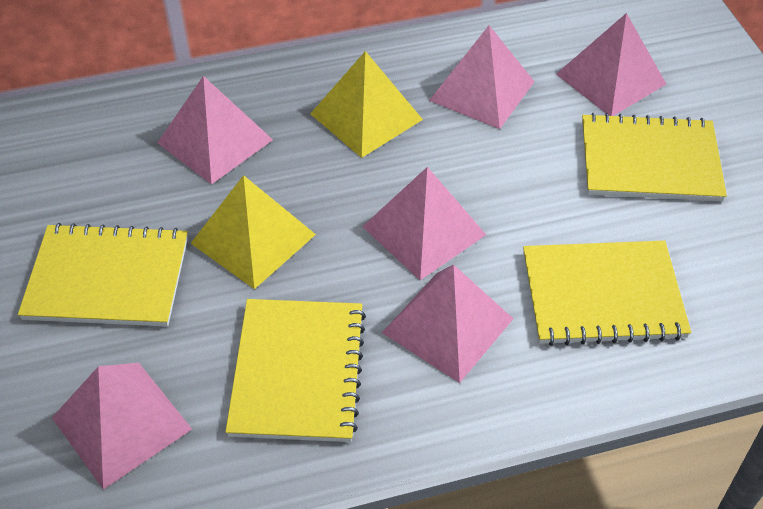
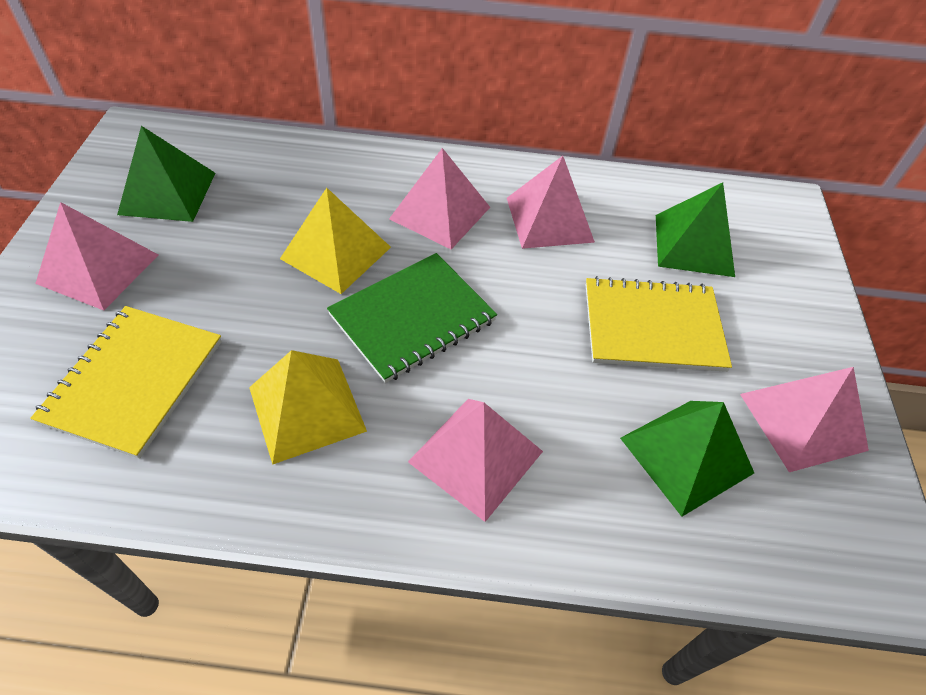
green notebook: 0 -> 1
green pyramid: 0 -> 3
pink pyramid: 6 -> 5
yellow notebook: 4 -> 2

